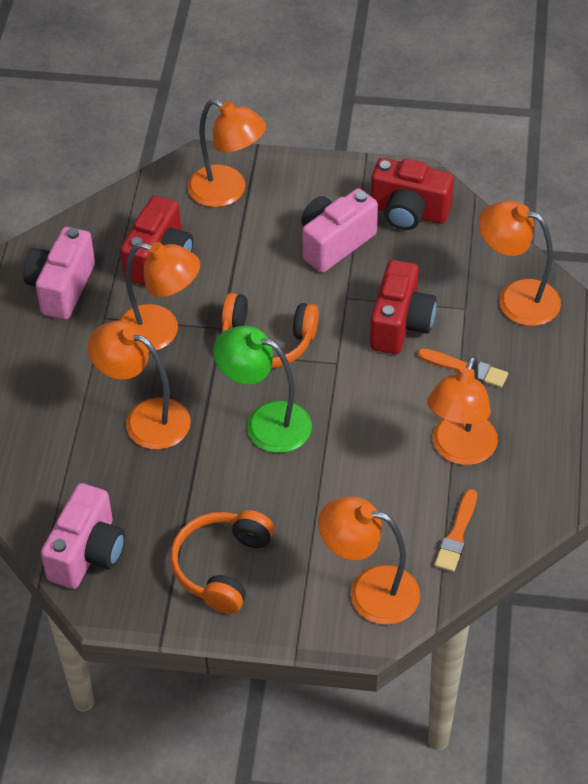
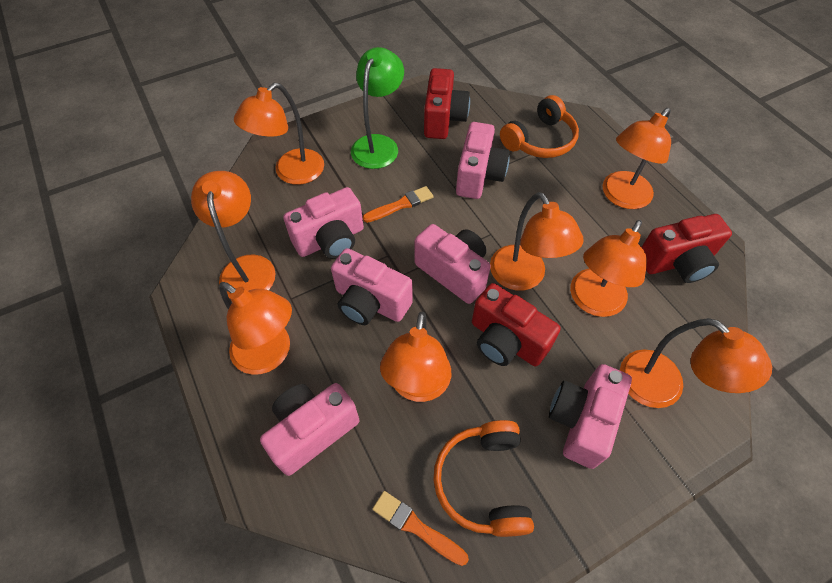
orange lamp: 6 -> 8
pink camera: 3 -> 6

